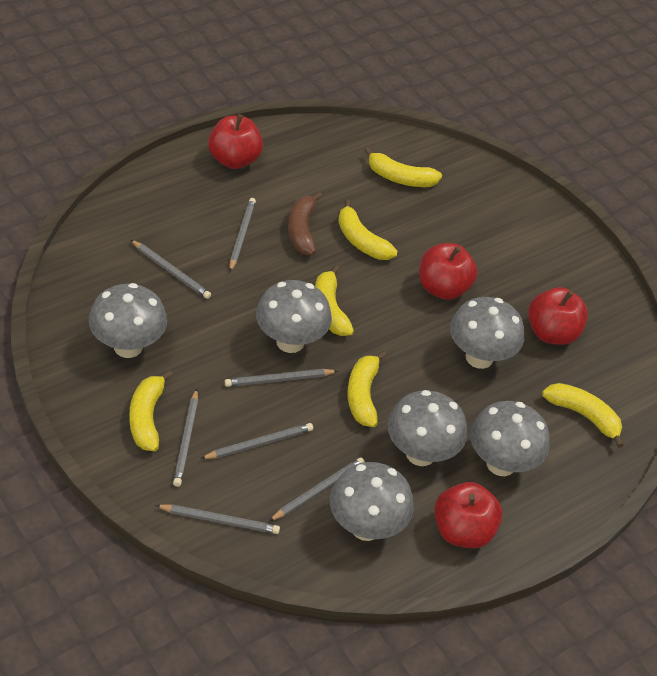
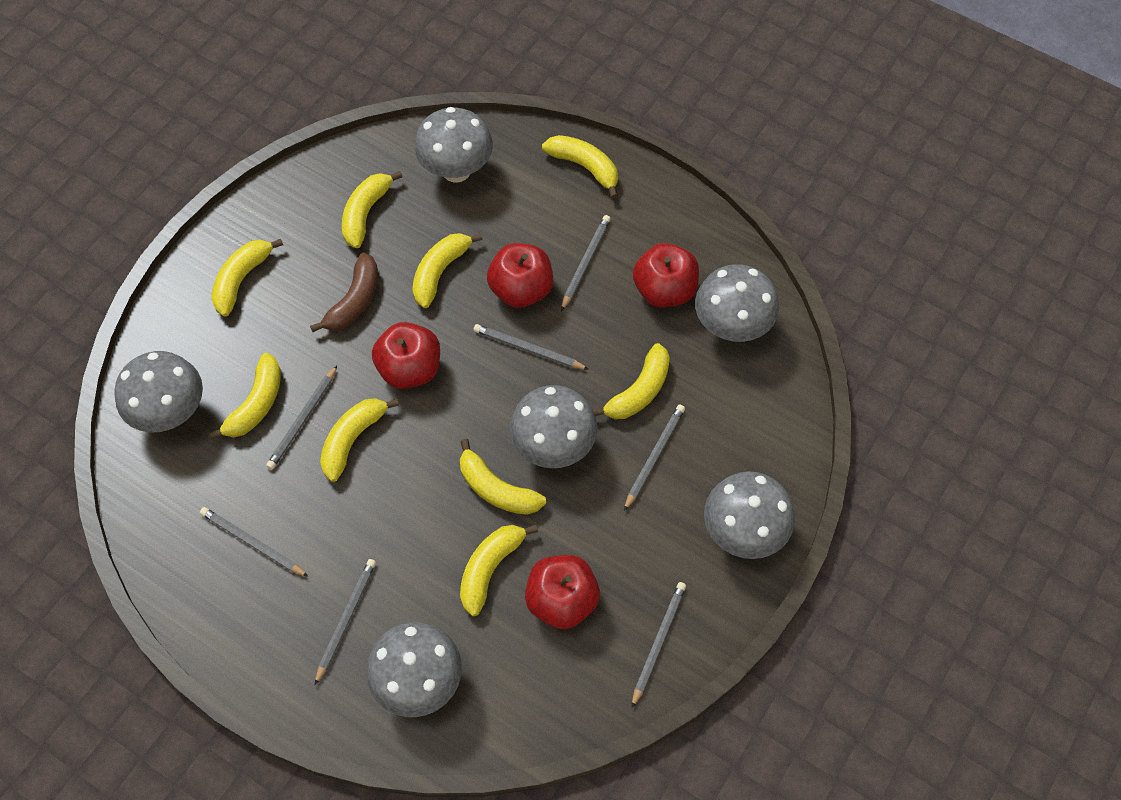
yellow banana: 6 -> 9

